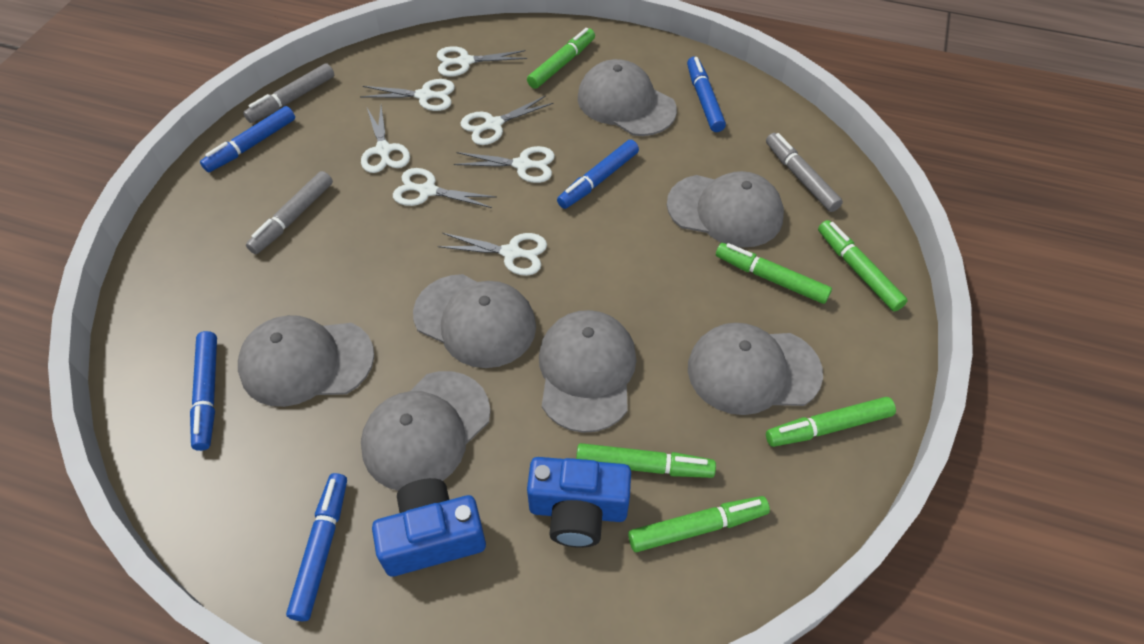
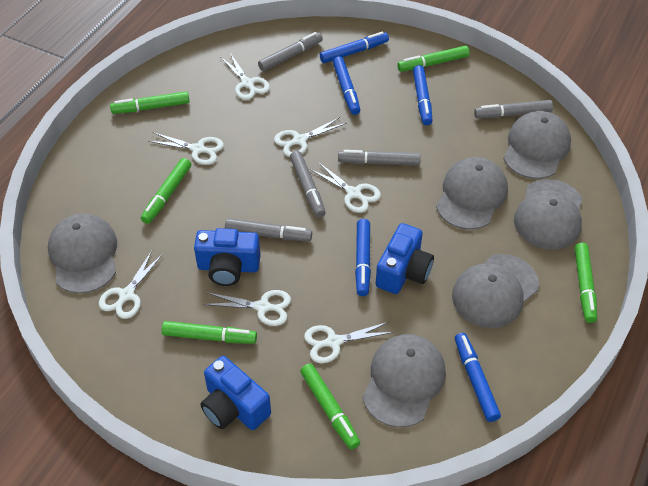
blue camera: 2 -> 3
grey cap: 7 -> 6
grey marker: 3 -> 5

